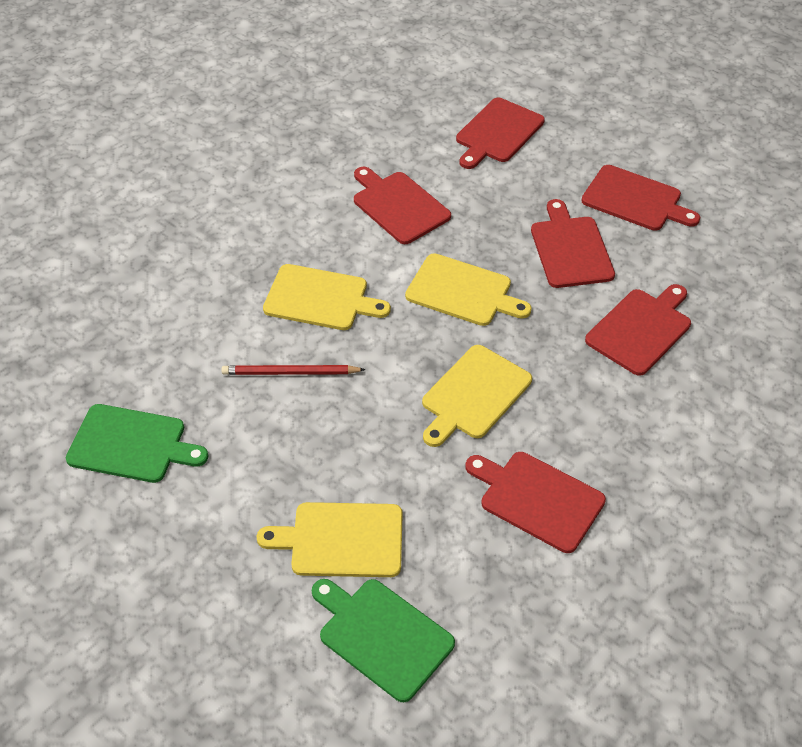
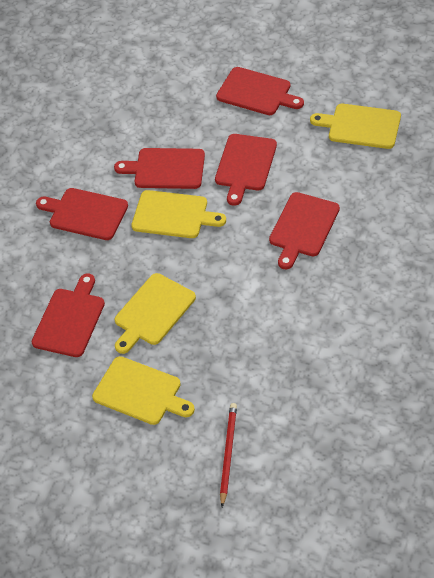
green cutting board: 2 -> 0

